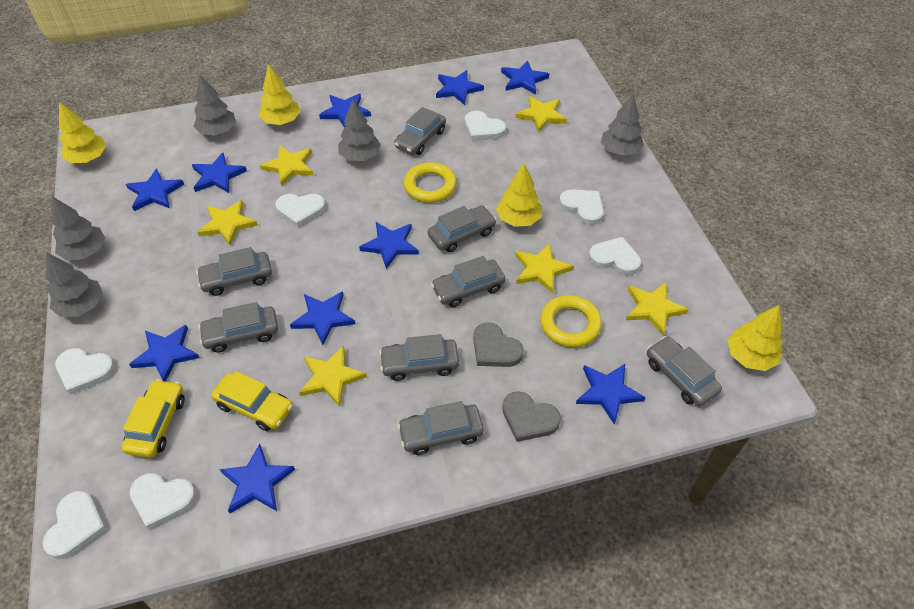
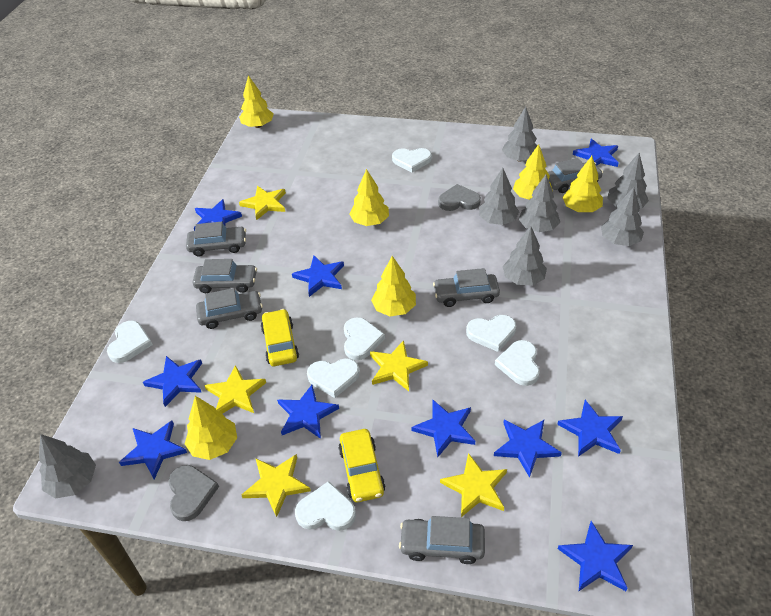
grey car: 8 -> 6
grey tree: 5 -> 7
yellow ring: 2 -> 0
yellow star: 6 -> 5
yellow tree: 4 -> 6

